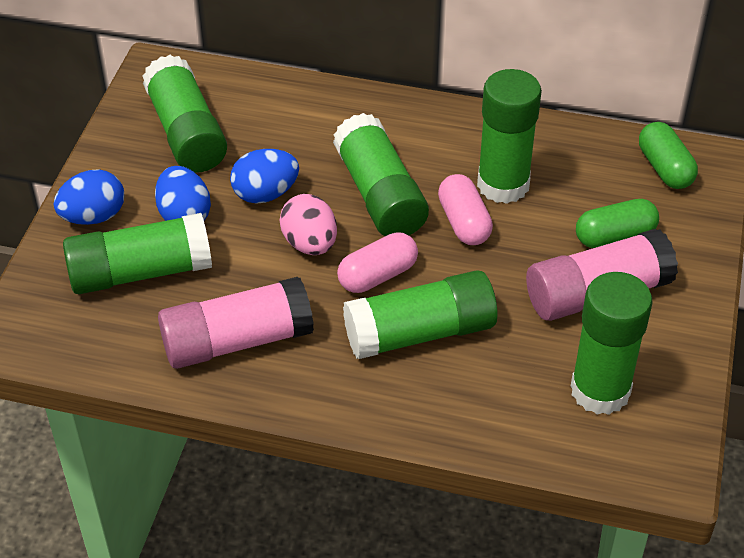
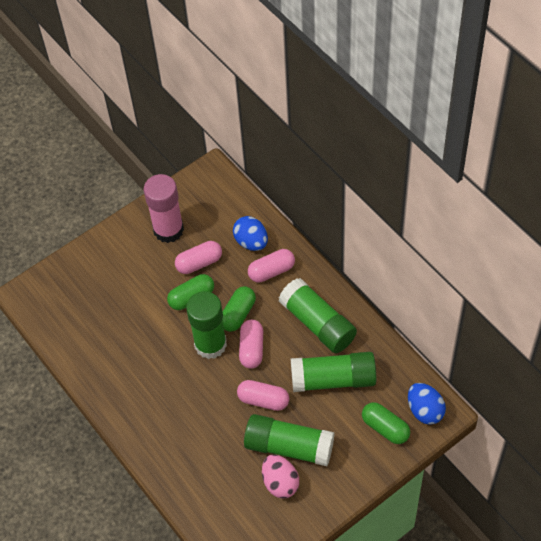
blue egg: 3 -> 2
green capsule: 2 -> 3
green glue stick: 6 -> 4
pink capsule: 2 -> 4
pink glue stick: 2 -> 1

